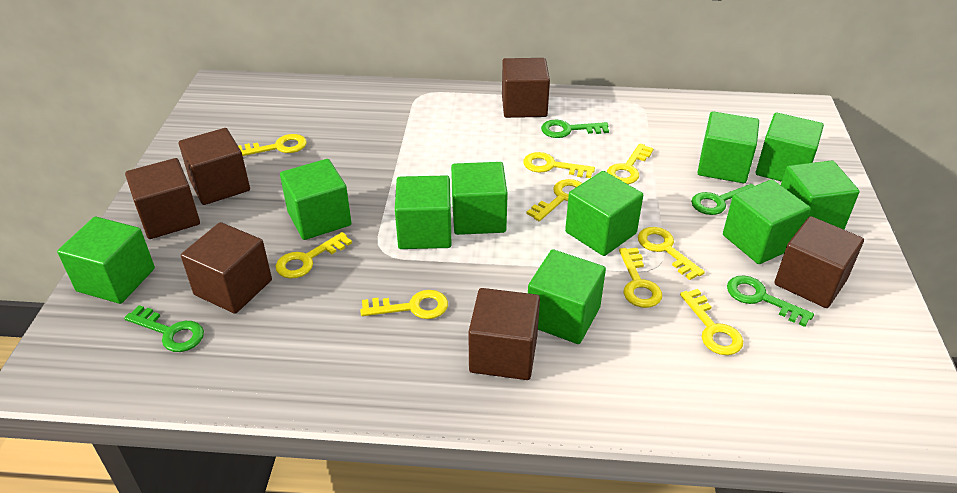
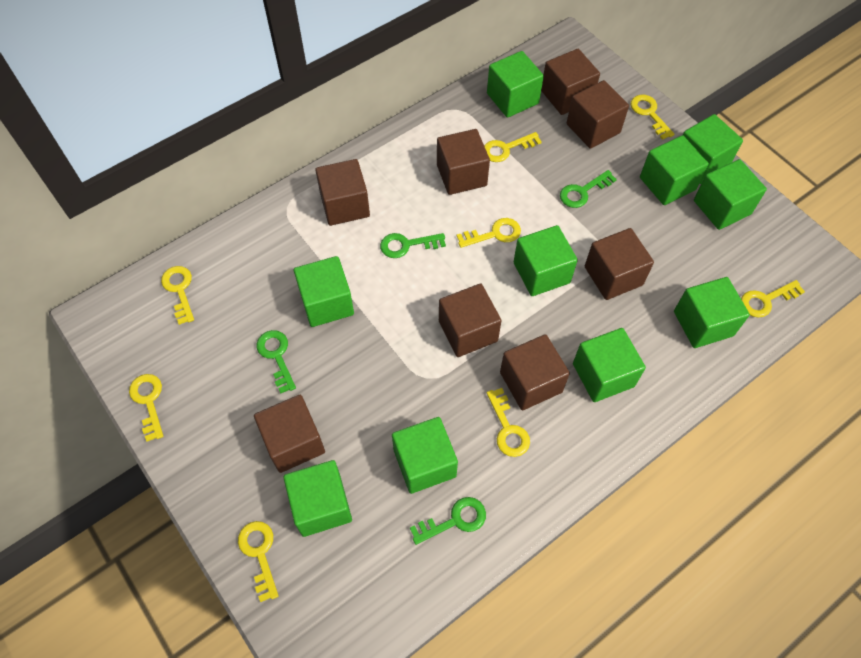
brown cube: 6 -> 8
yellow key: 9 -> 8

